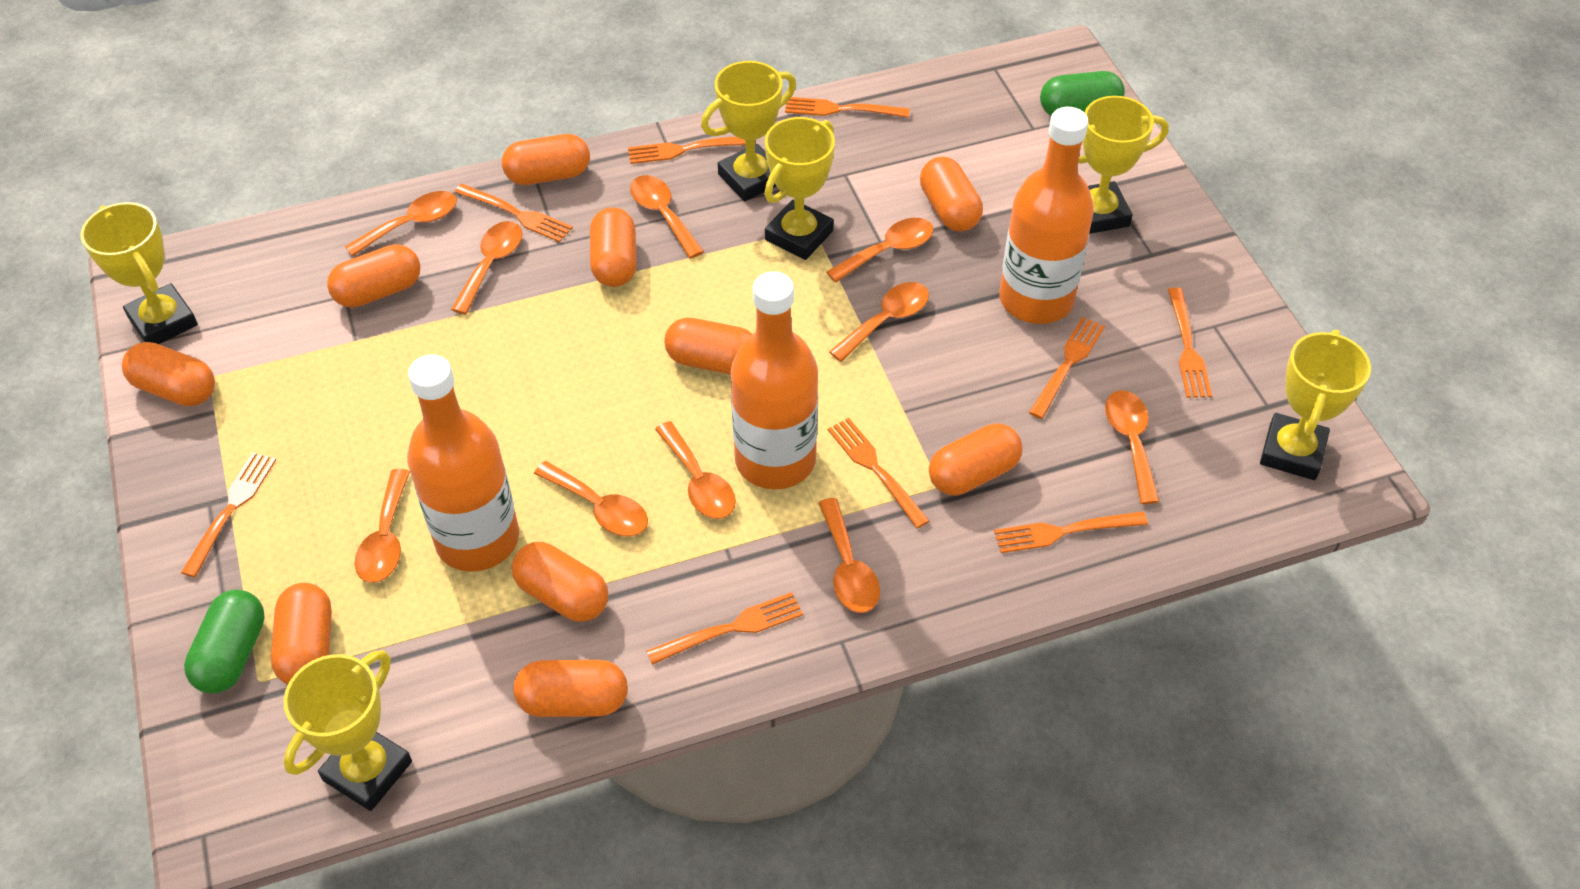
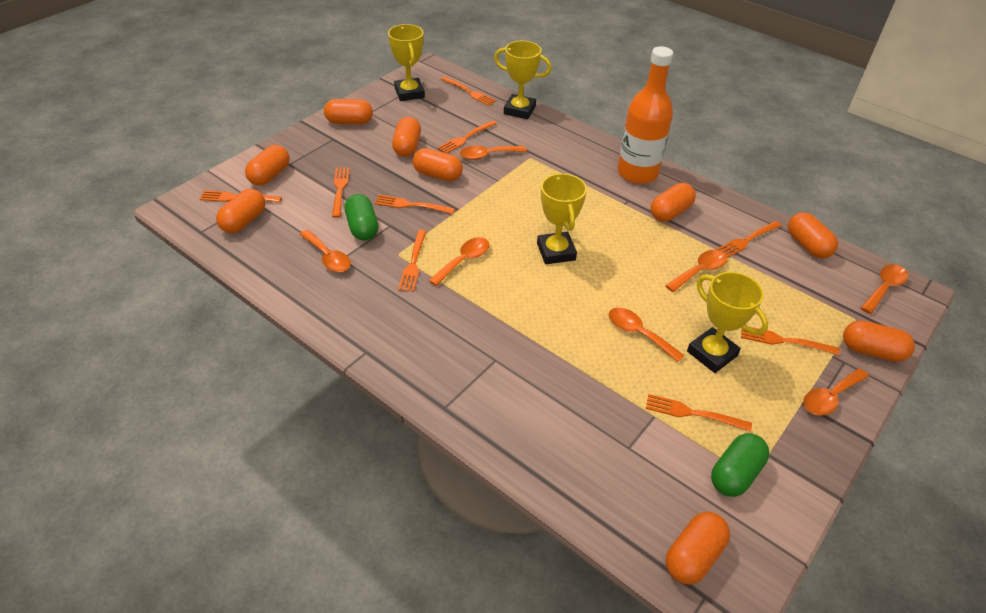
orange bottle: 3 -> 1
orange capsule: 10 -> 9
orange spoon: 10 -> 7
yellow trophy: 6 -> 4

